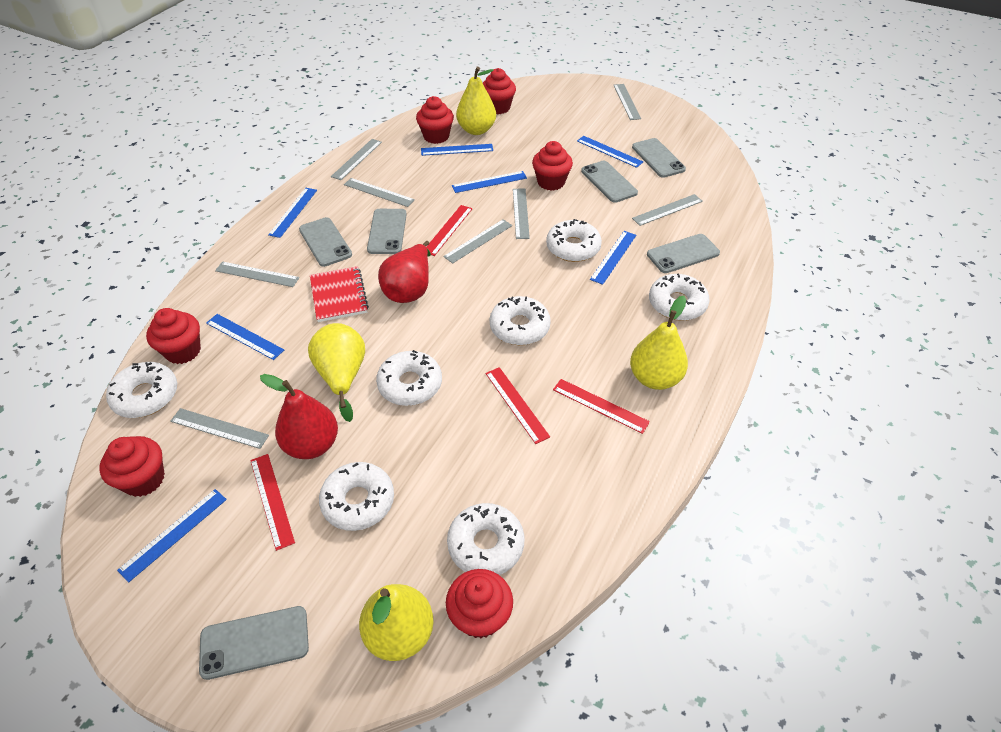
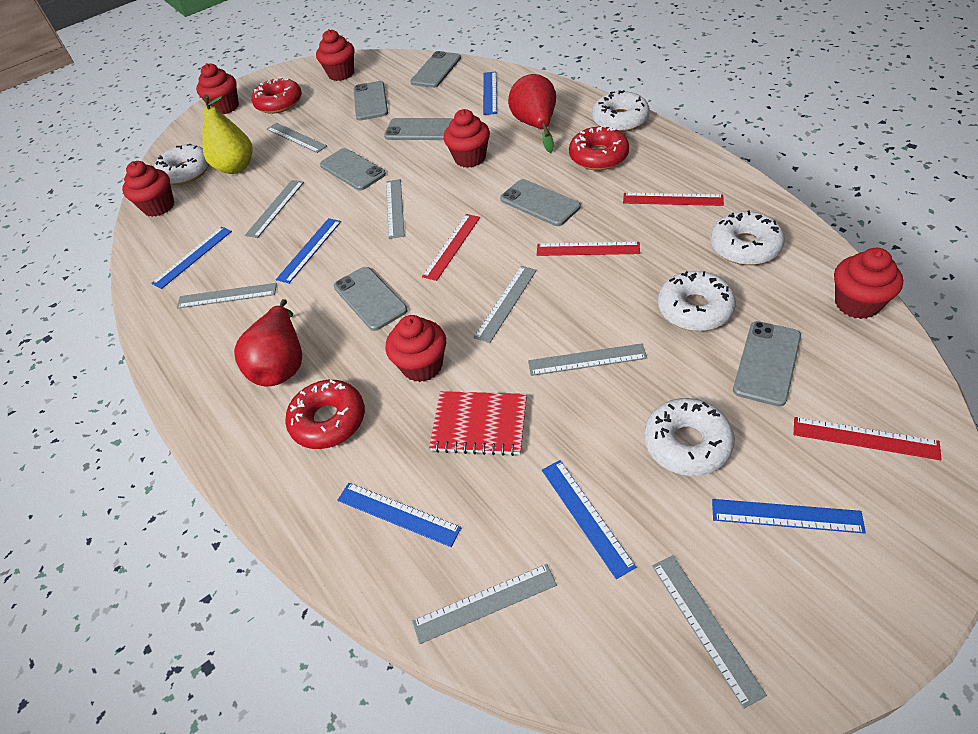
blue ruler: 7 -> 6
grey phone: 6 -> 7
red donut: 0 -> 3
white donut: 7 -> 5
yellow pear: 4 -> 1

